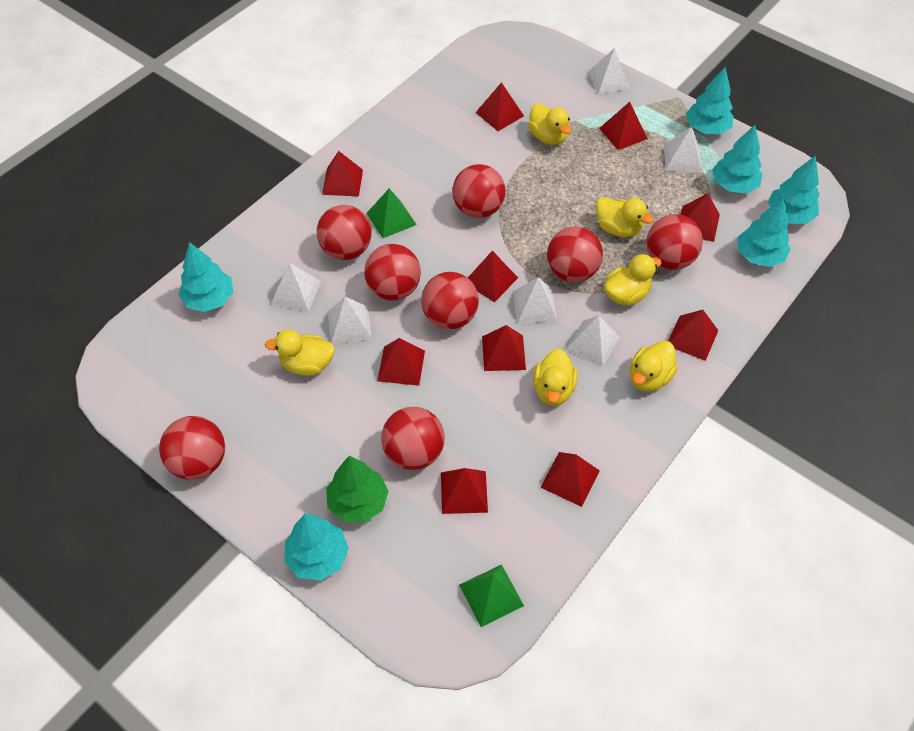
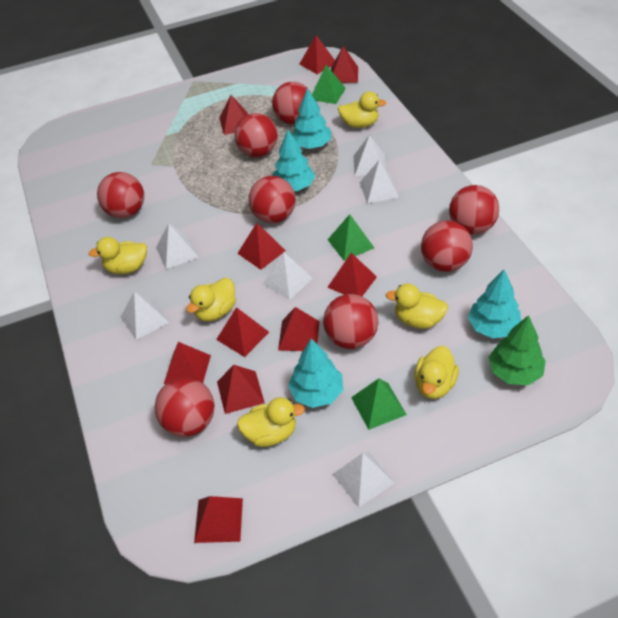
green pyramid: 2 -> 3
turquoise tree: 6 -> 4

